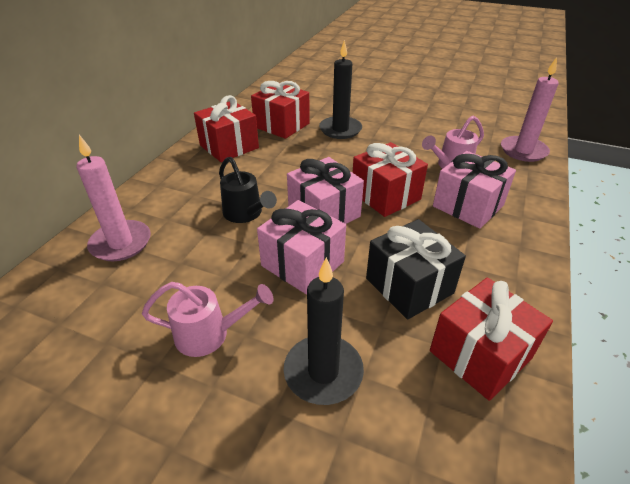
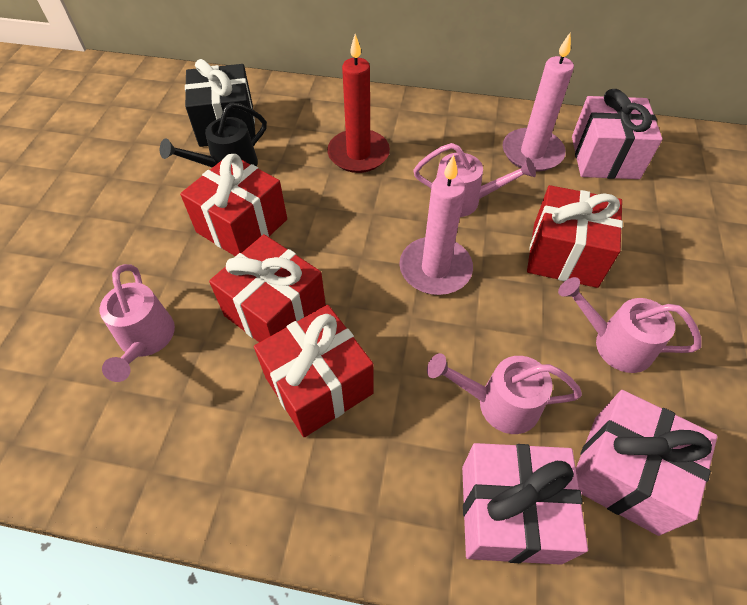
black candle: 2 -> 0
pink watering can: 2 -> 4
red candle: 0 -> 1

